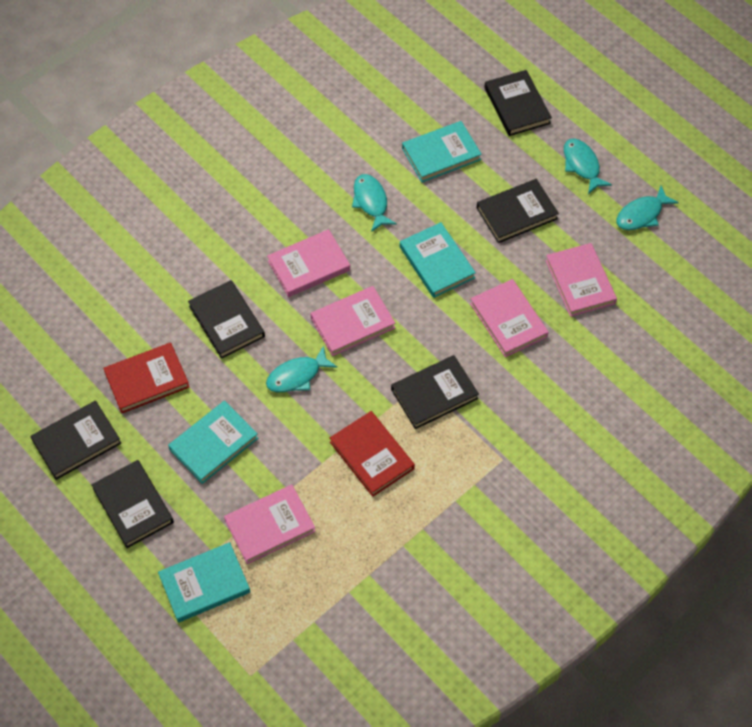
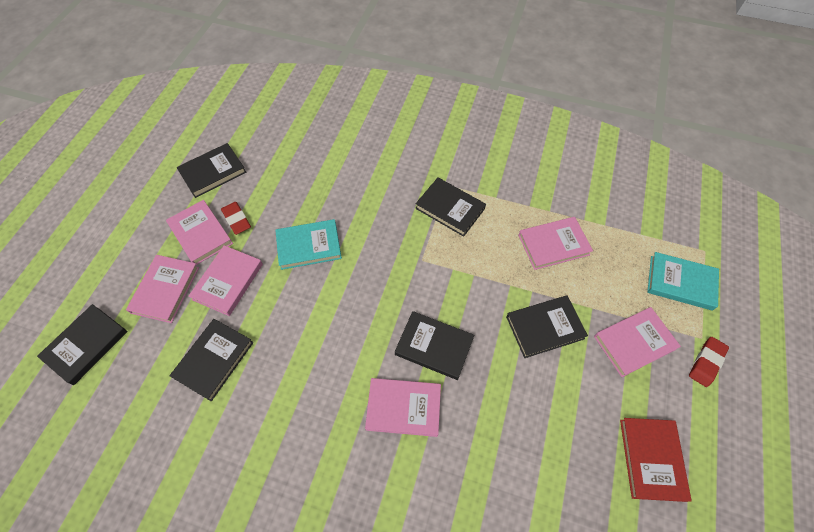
pink book: 5 -> 6
red book: 2 -> 1
red eraser: 0 -> 2
turquoise book: 4 -> 2
turquoise fish: 4 -> 0

